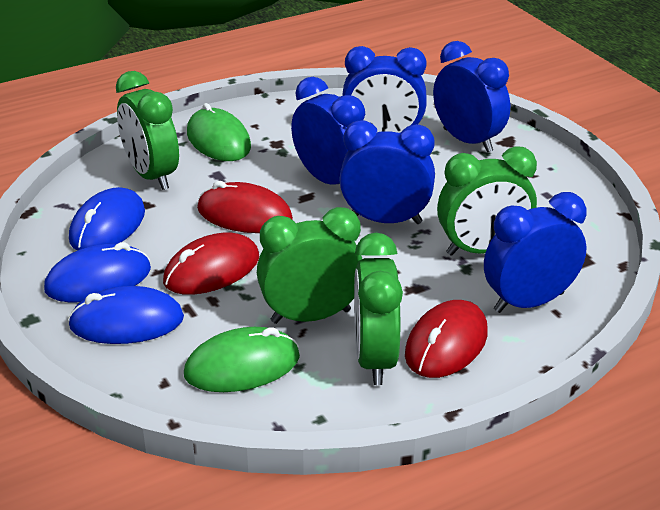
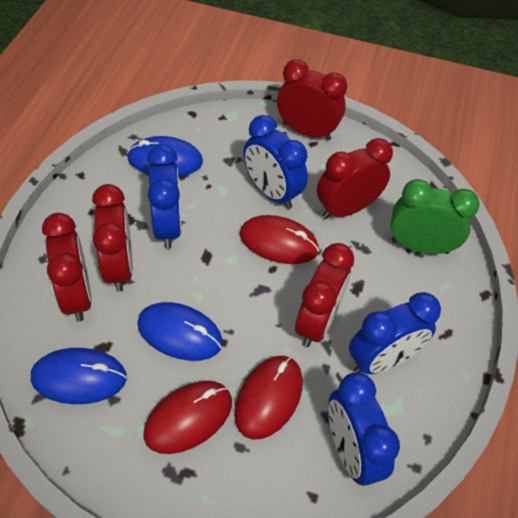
blue clock: 5 -> 4
green clock: 4 -> 1
green mouse: 2 -> 0
red clock: 0 -> 5

